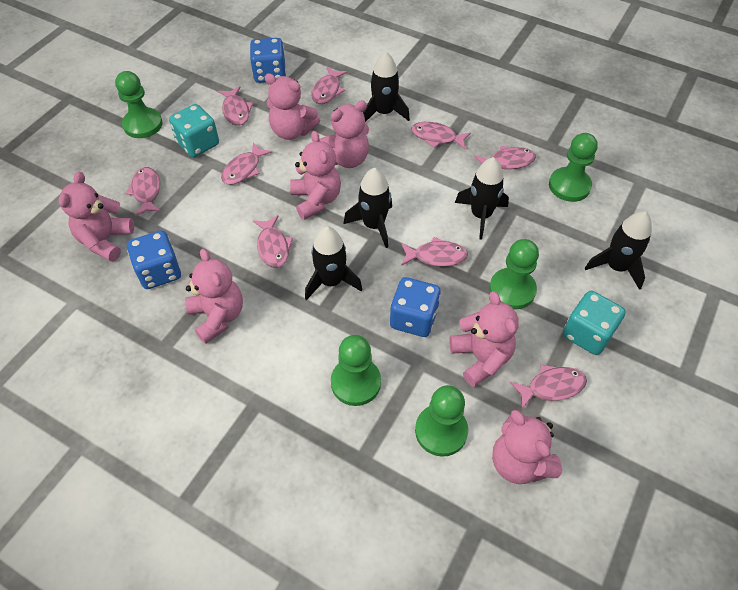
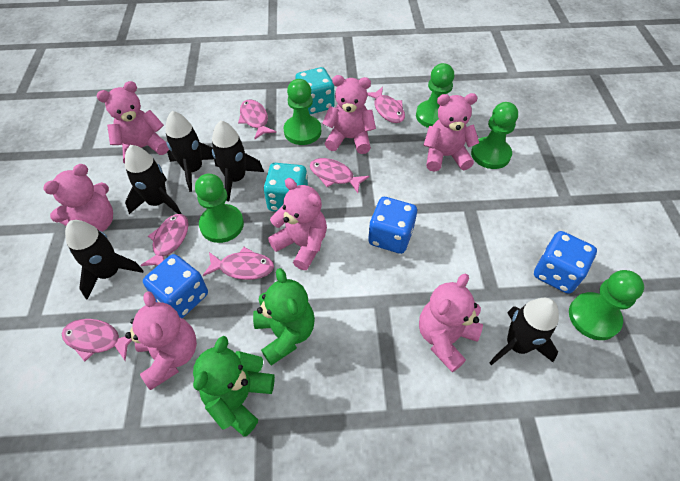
green teddy bear: 0 -> 2
pink fish: 9 -> 6

